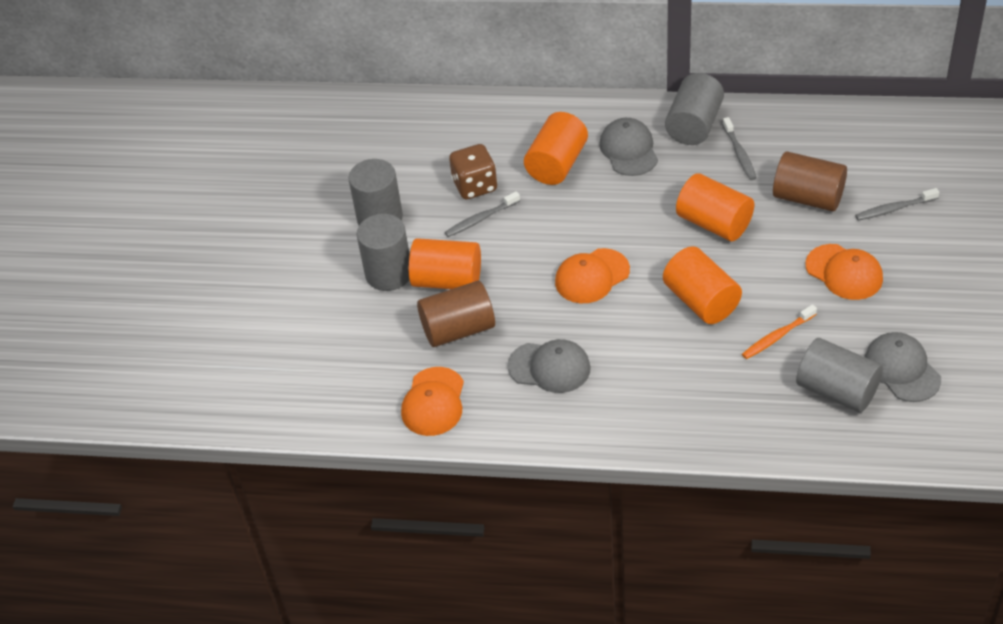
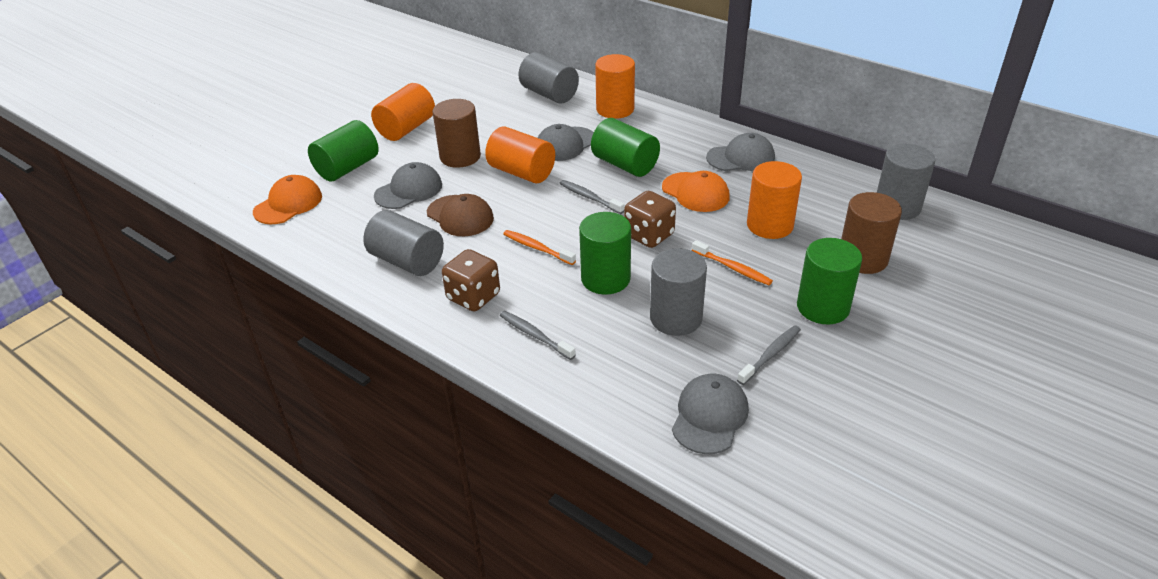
brown cap: 0 -> 1
brown dice: 1 -> 2
green cylinder: 0 -> 4
grey cap: 3 -> 4
orange cap: 3 -> 2
orange toothbrush: 1 -> 2

